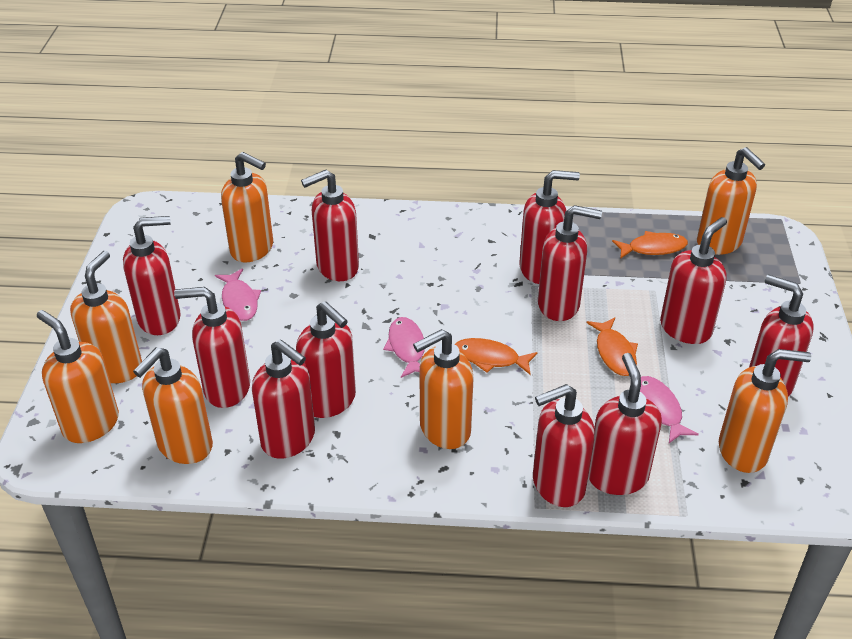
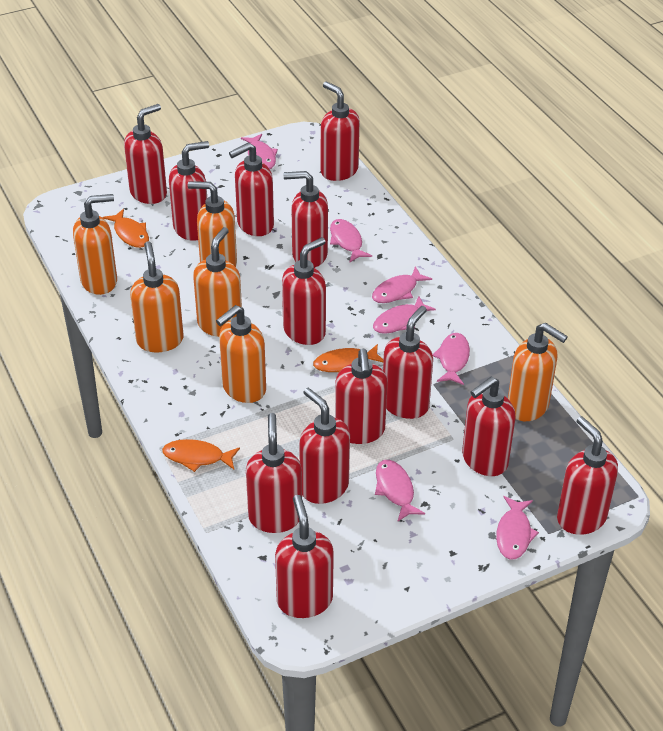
orange soap dispenser: 7 -> 6
pink fish: 3 -> 7
red soap dispenser: 11 -> 13

